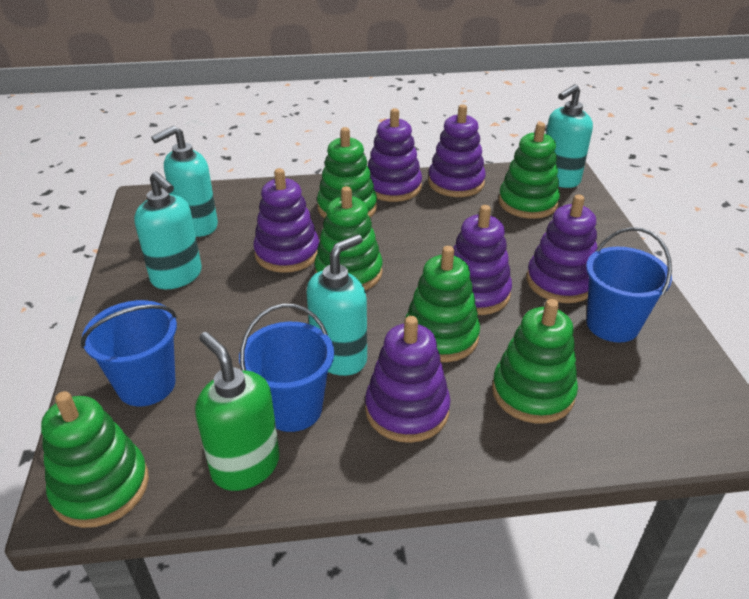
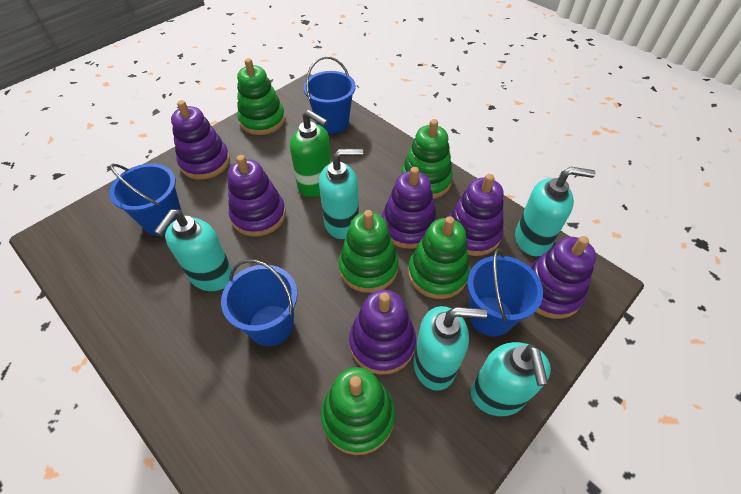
blue bucket: 3 -> 4
green stacking toy: 6 -> 5
turquoise soap dispenser: 4 -> 5

